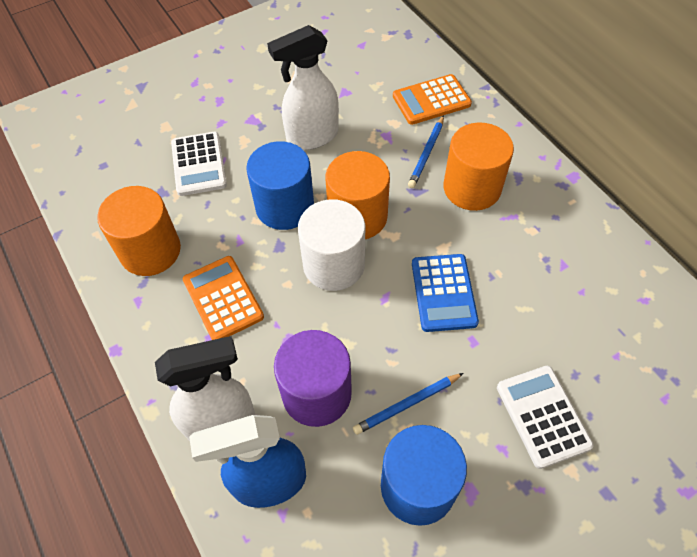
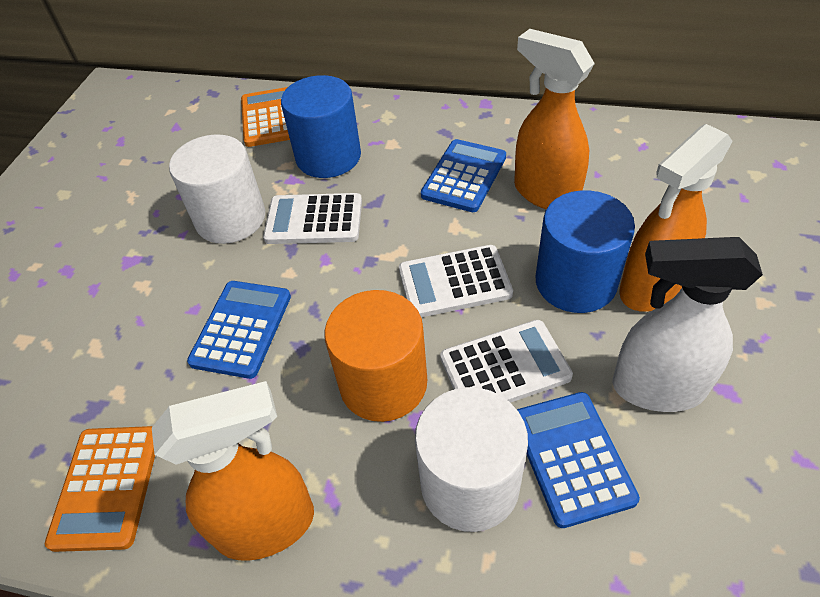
blue calculator: 1 -> 3
blue pencil: 2 -> 0
blue spray bottle: 1 -> 0
orange cylinder: 3 -> 1
orange spray bottle: 0 -> 3
purple cylinder: 1 -> 0
white calculator: 2 -> 3
white cylinder: 1 -> 2
white spray bottle: 2 -> 1

